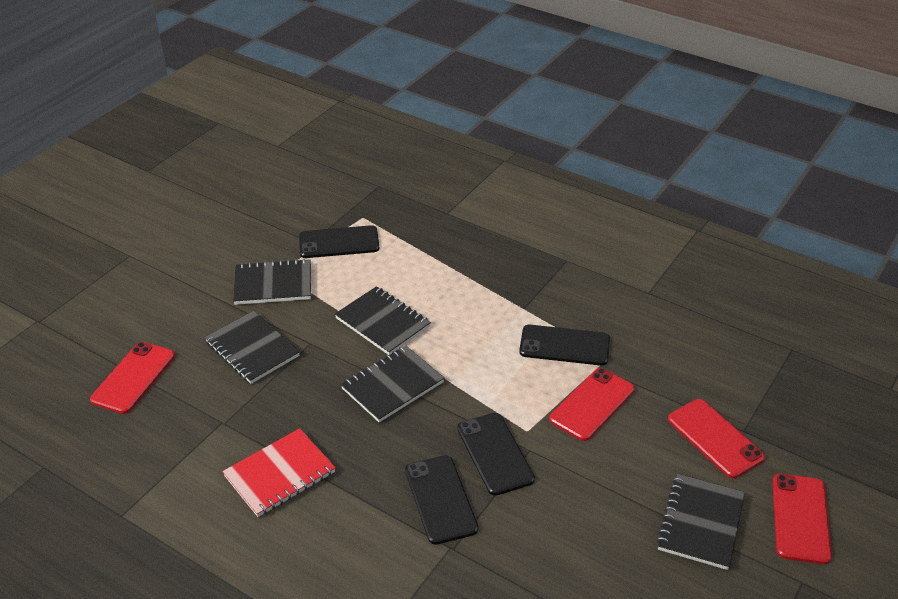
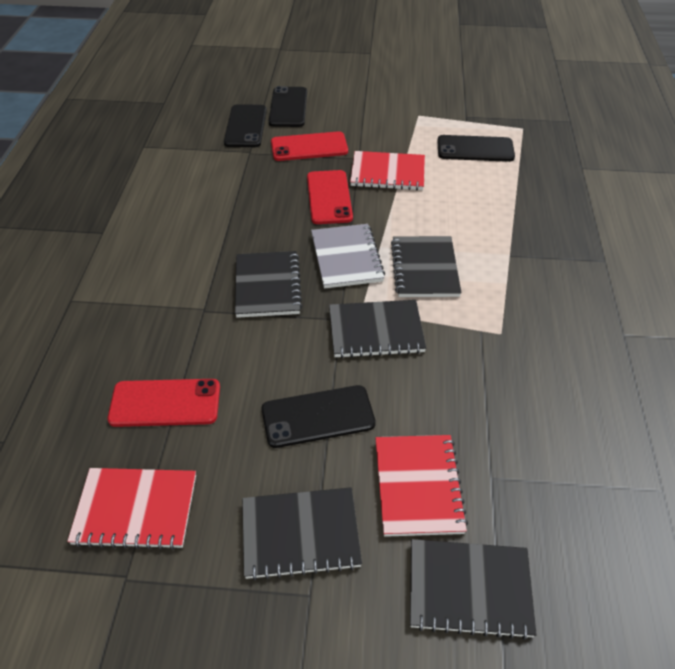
grey notebook: 0 -> 1
red notebook: 1 -> 3
red phone: 4 -> 3

